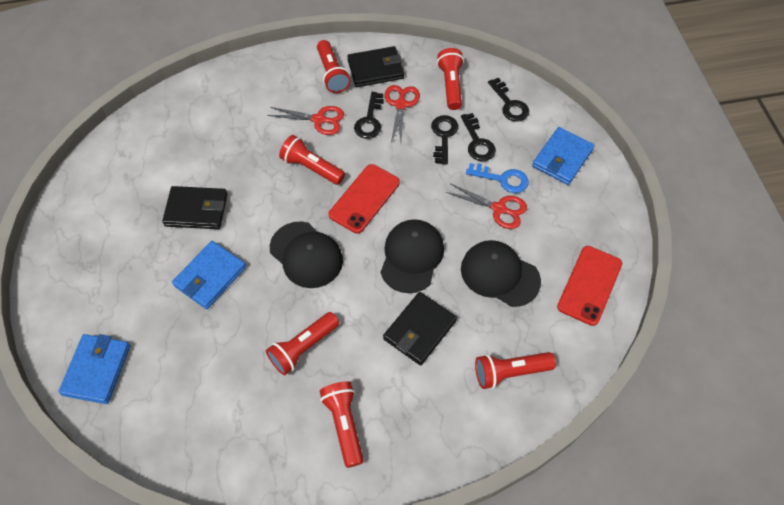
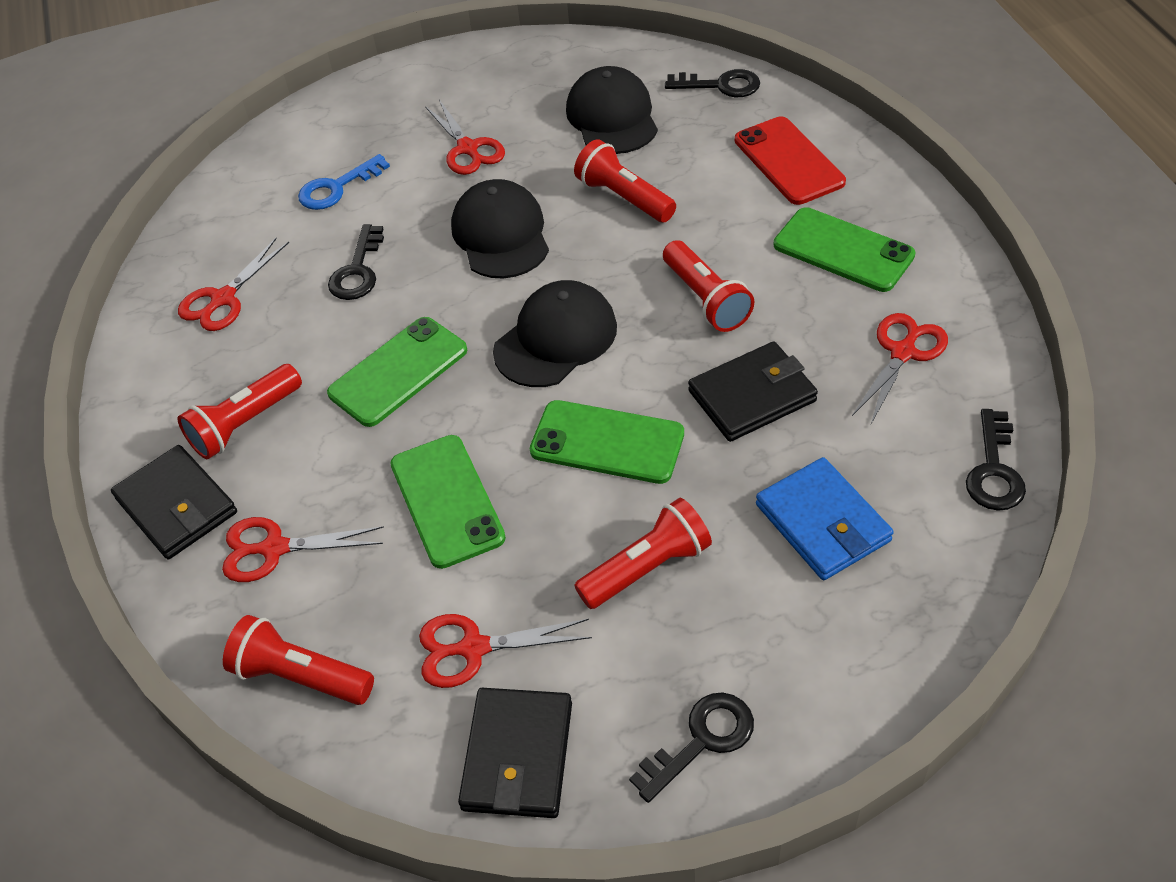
blue wallet: 3 -> 1
green phone: 0 -> 4
red flashlight: 6 -> 5
red phone: 2 -> 1
red scissors: 3 -> 5

